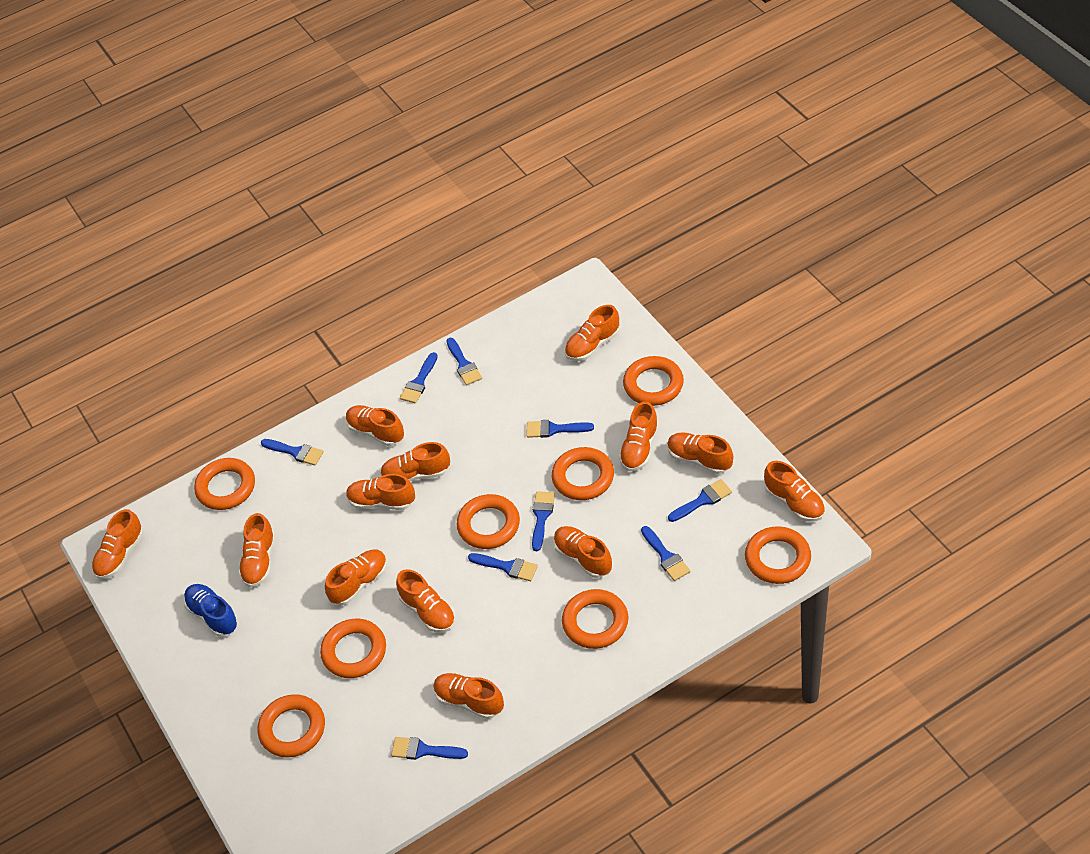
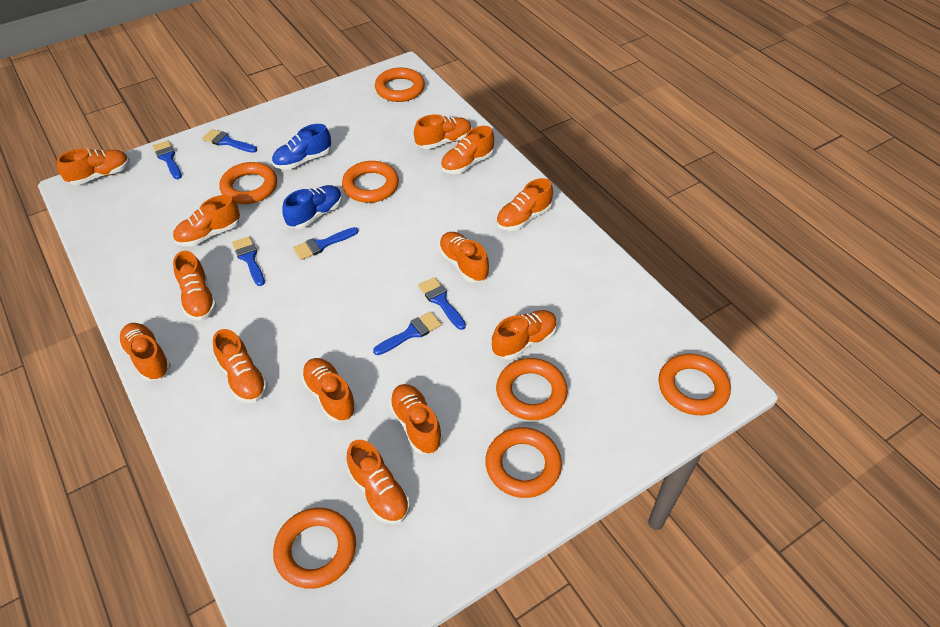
blue brush: 9 -> 6
blue shoe: 1 -> 2
orange ring: 8 -> 7

